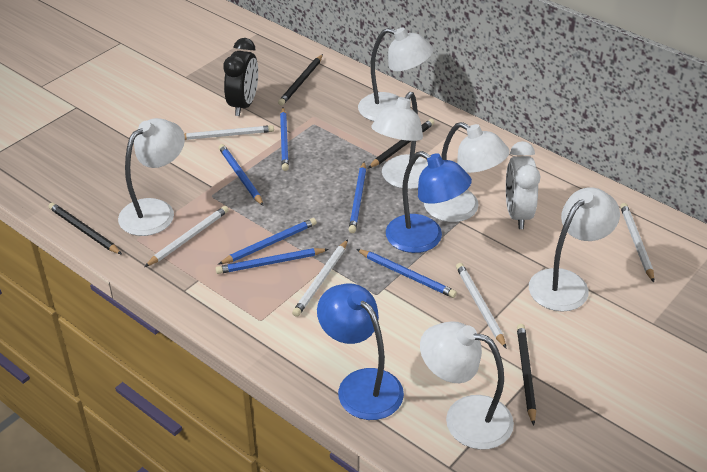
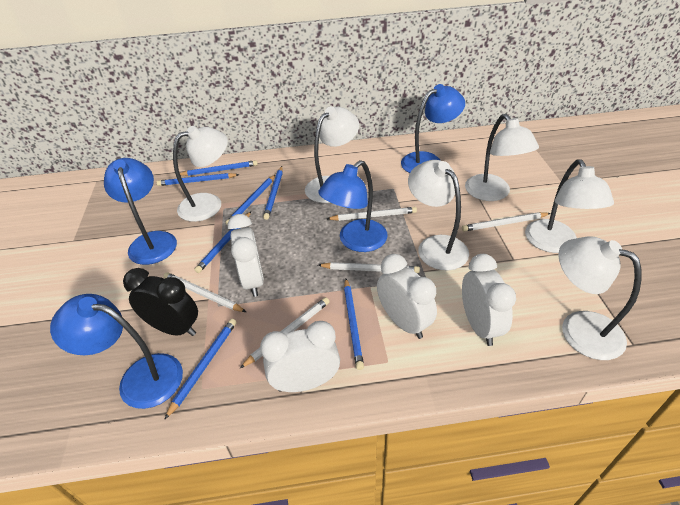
black pencil: 4 -> 0
blue lamp: 2 -> 4
blue pencil: 6 -> 7
white clock: 1 -> 4

